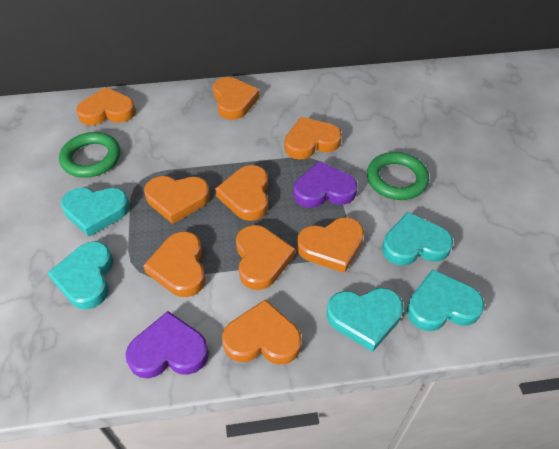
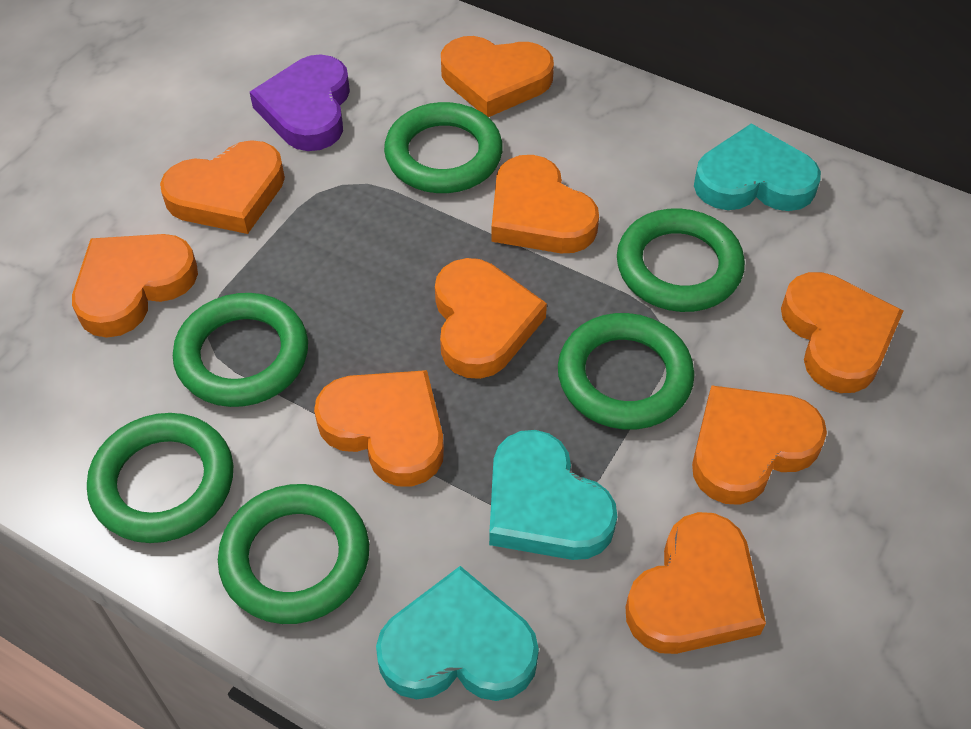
green ring: 2 -> 6
purple heart: 2 -> 1
turquoise heart: 5 -> 3

